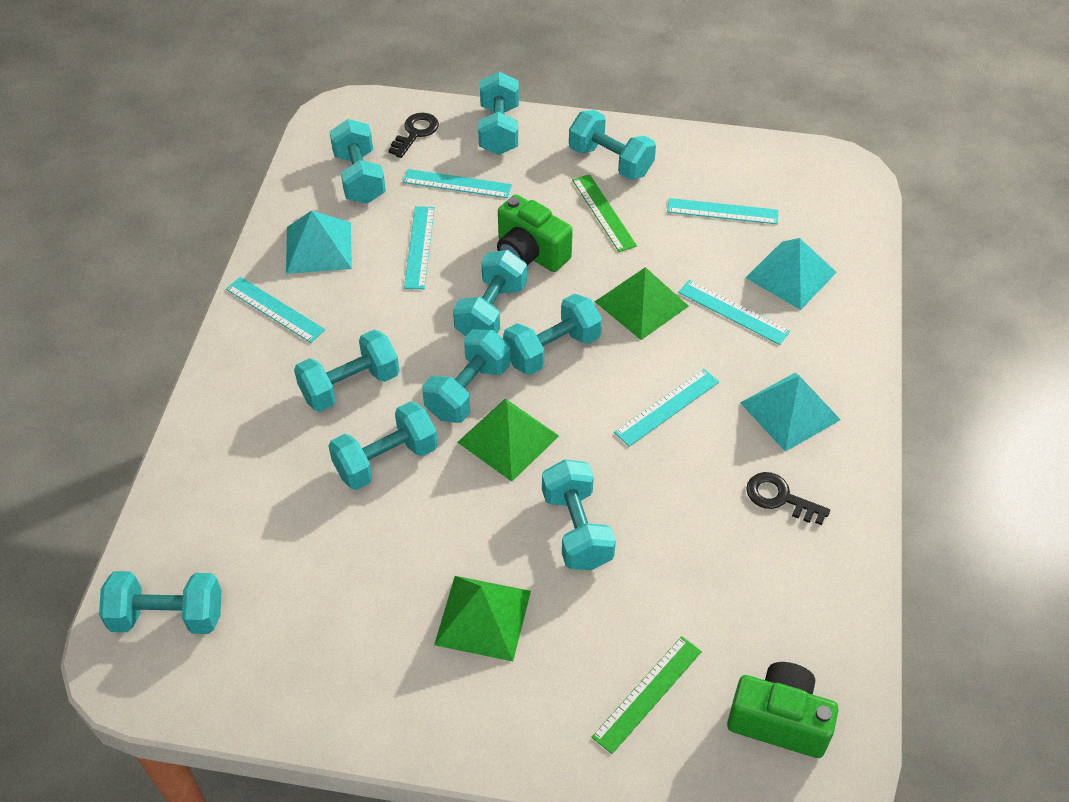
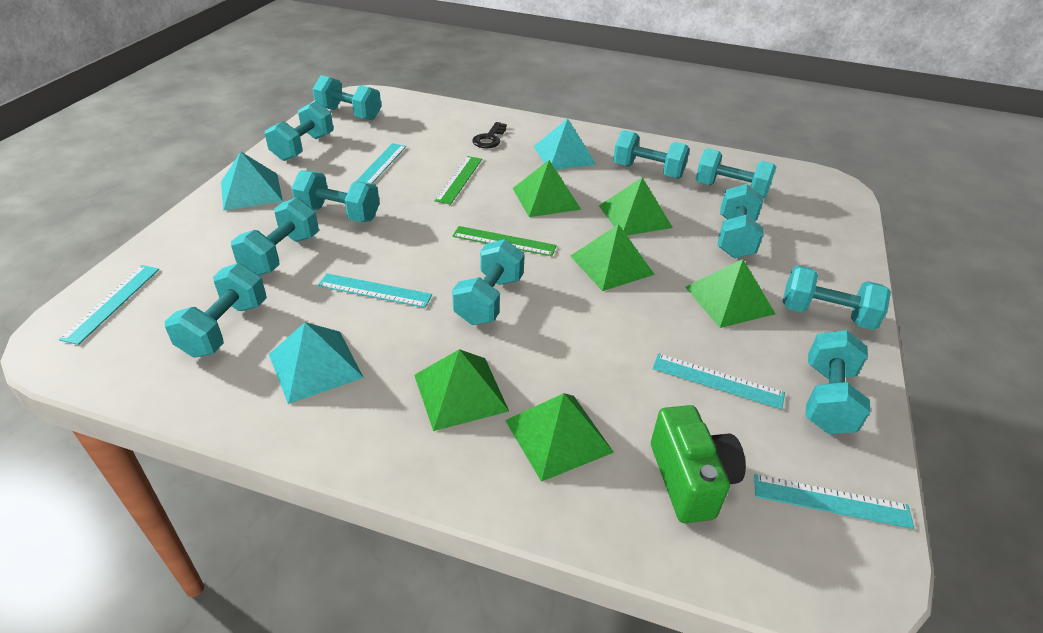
black key: 2 -> 1
green camera: 2 -> 1
green pyramid: 3 -> 6
turquoise dumbbell: 10 -> 11
turquoise ruler: 6 -> 5

